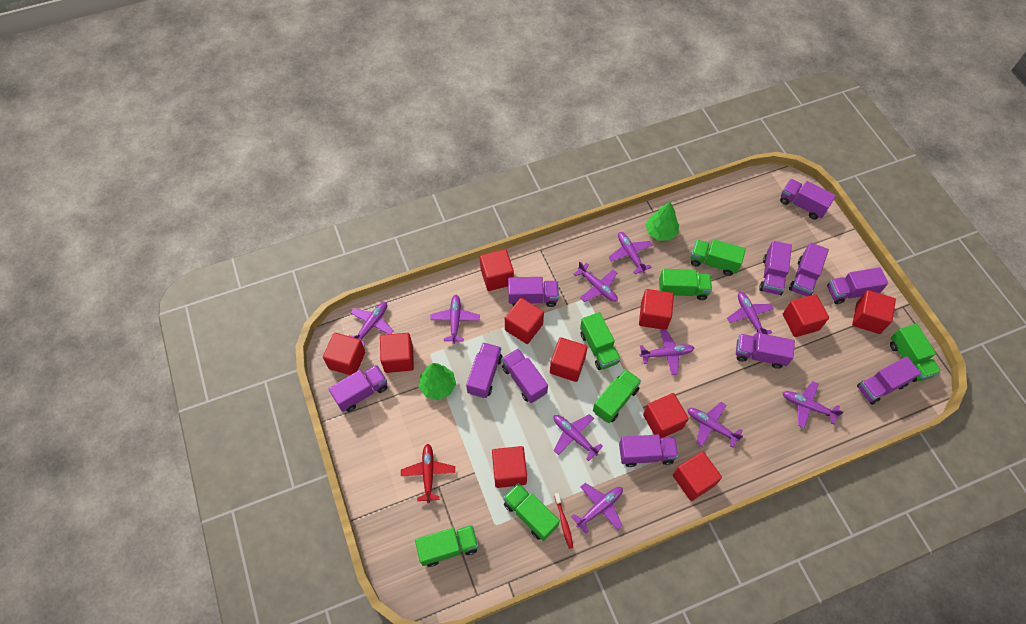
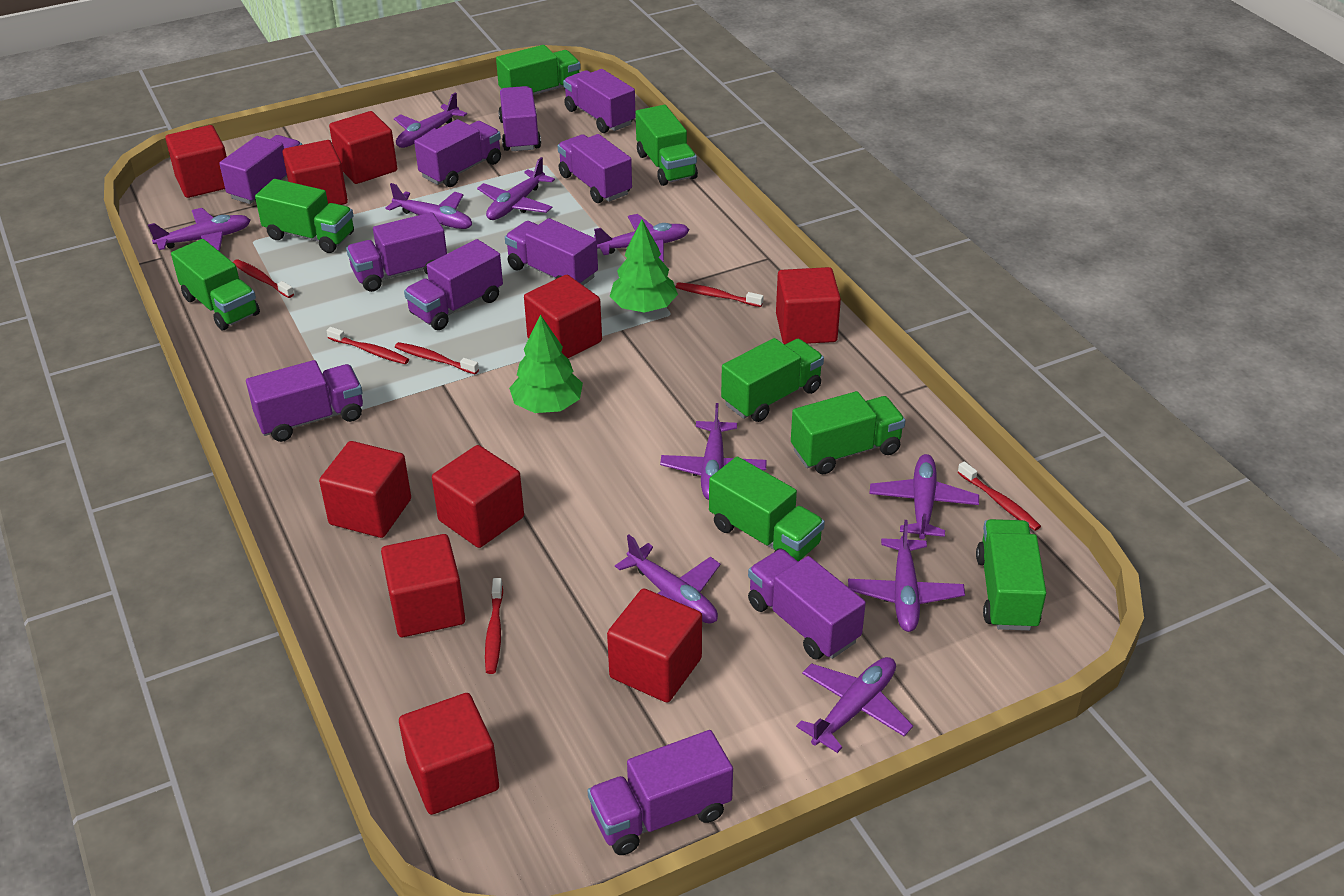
green truck: 7 -> 8
red cube: 11 -> 10
red plane: 1 -> 0
red toothbrush: 1 -> 6

